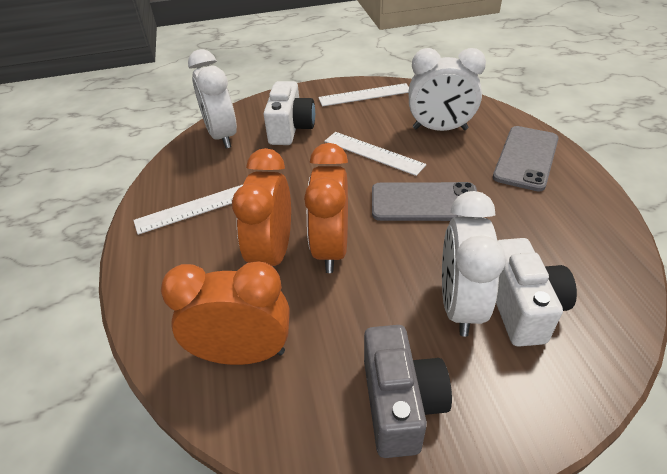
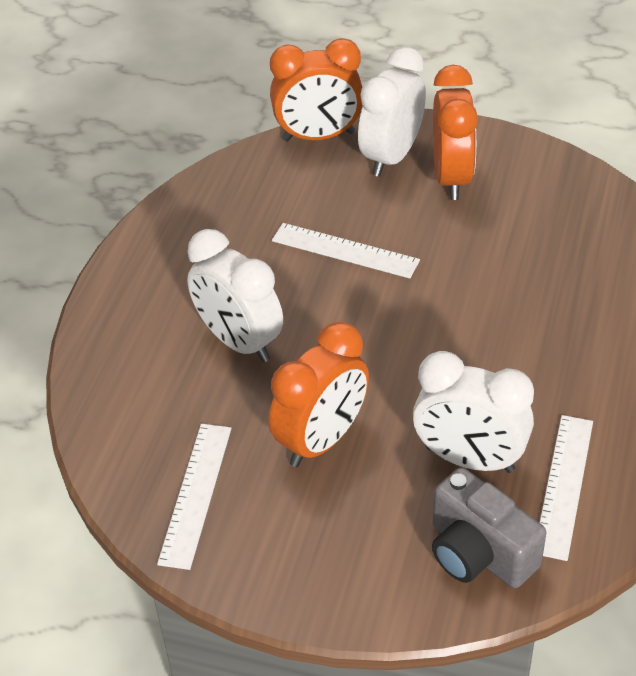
grey phone: 2 -> 0
white camera: 2 -> 0

